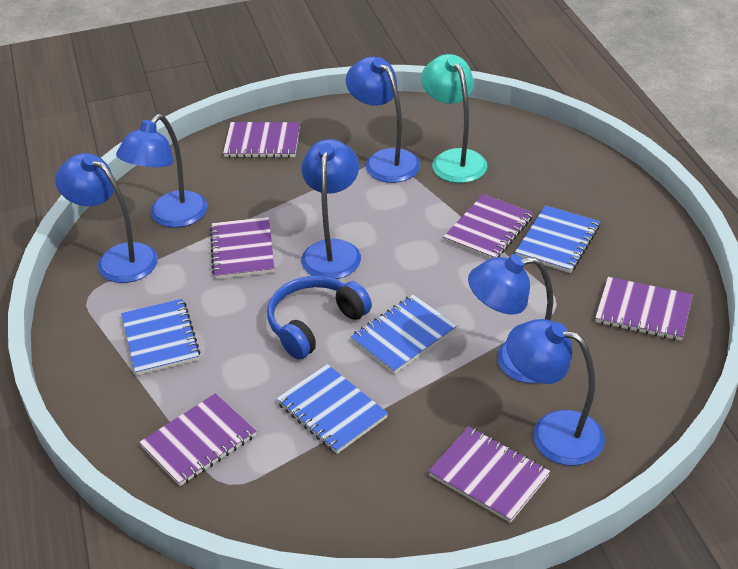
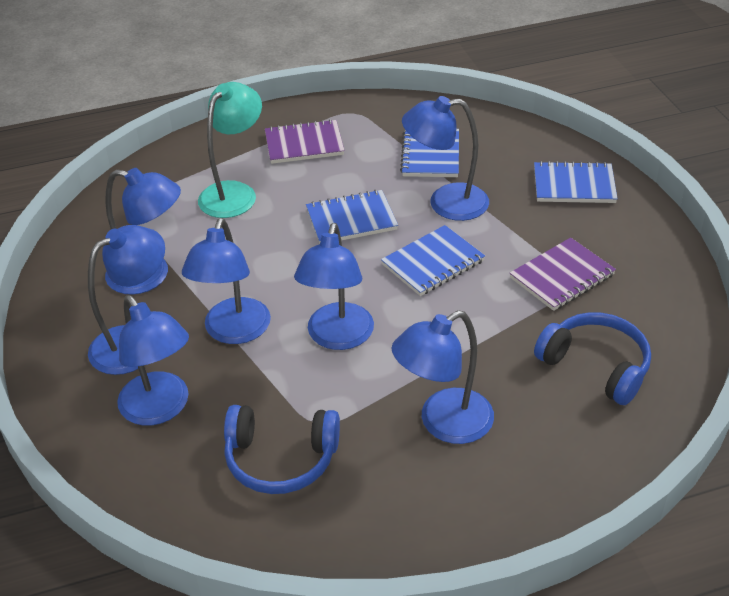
blue headphones: 1 -> 2
blue lamp: 6 -> 7
purple notebook: 6 -> 2

